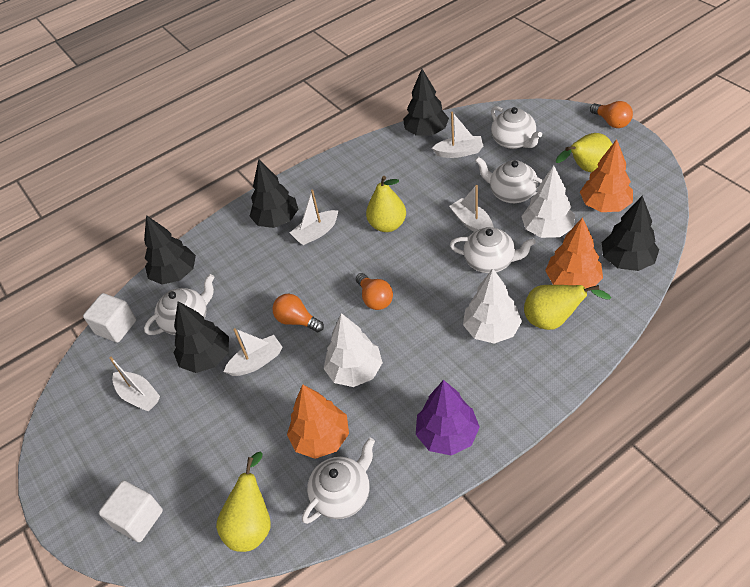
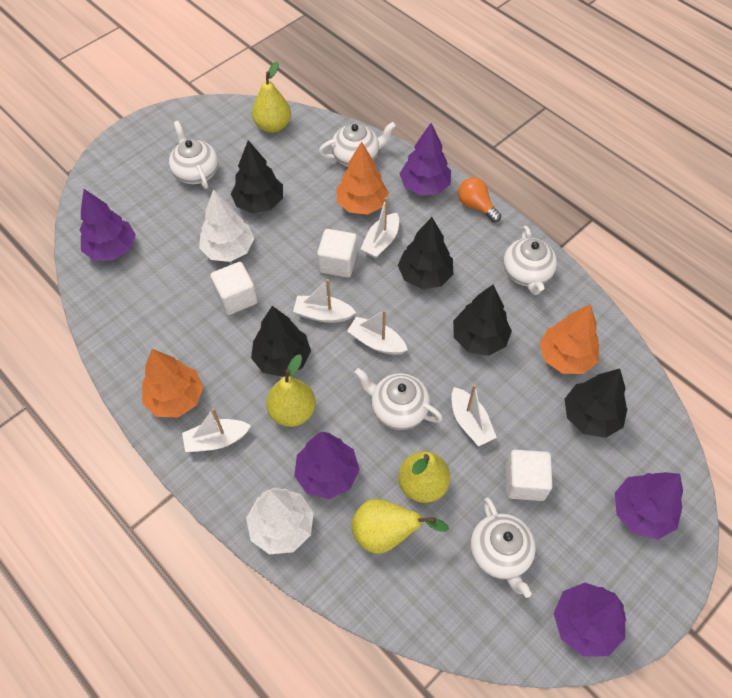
orange light bulb: 3 -> 1
purple tree: 1 -> 5
white cube: 2 -> 3
white tree: 3 -> 2

